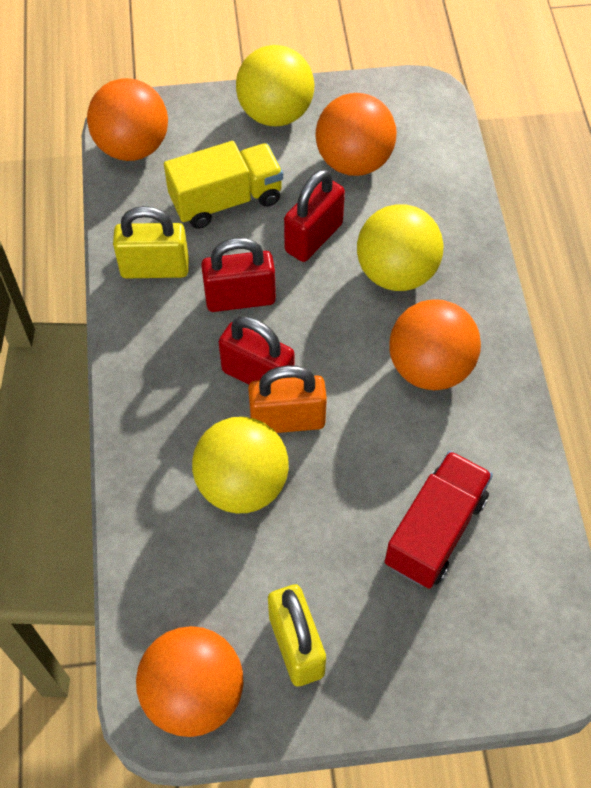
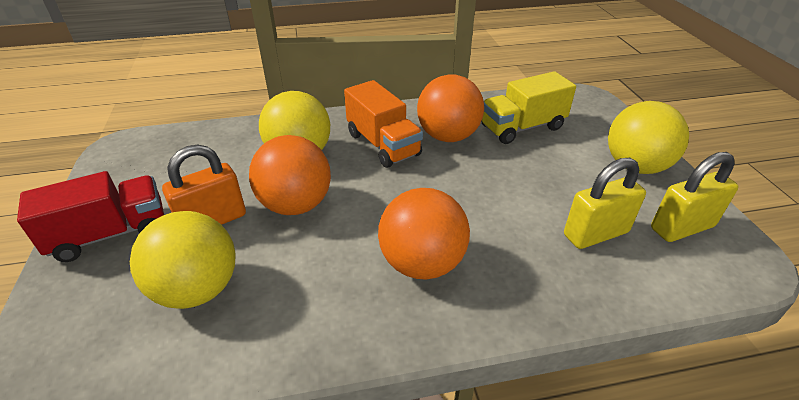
orange ball: 4 -> 3
orange truck: 0 -> 1
red padlock: 3 -> 0

